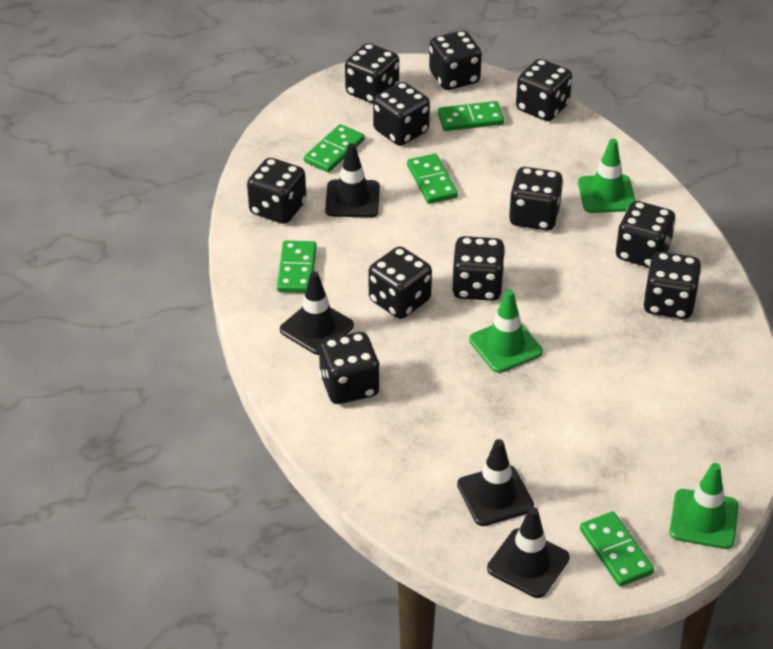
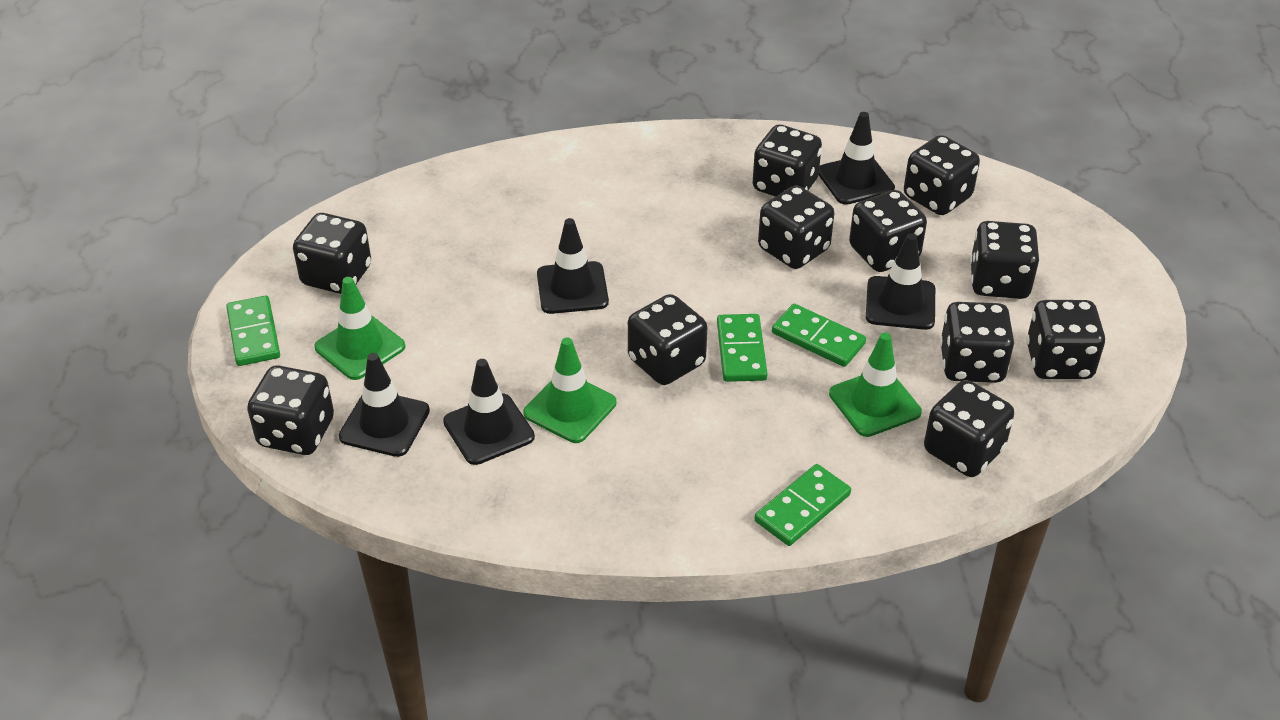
black traffic cone: 4 -> 5
green domino: 5 -> 4

